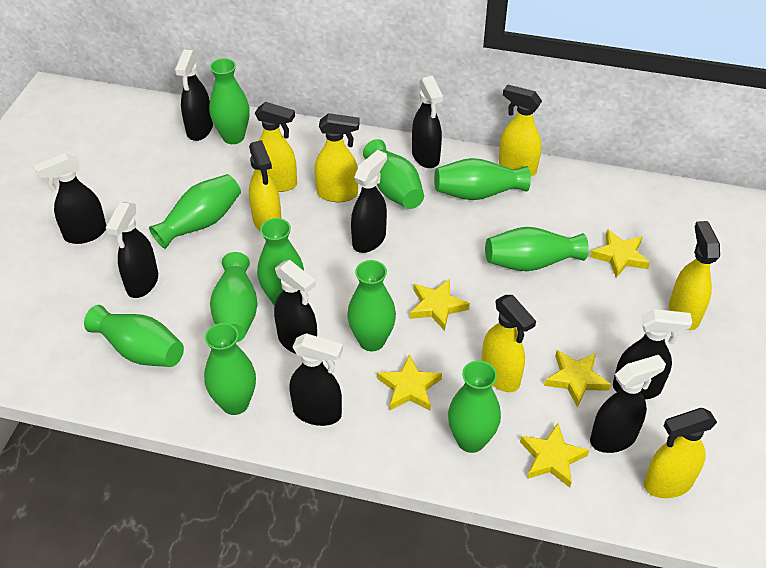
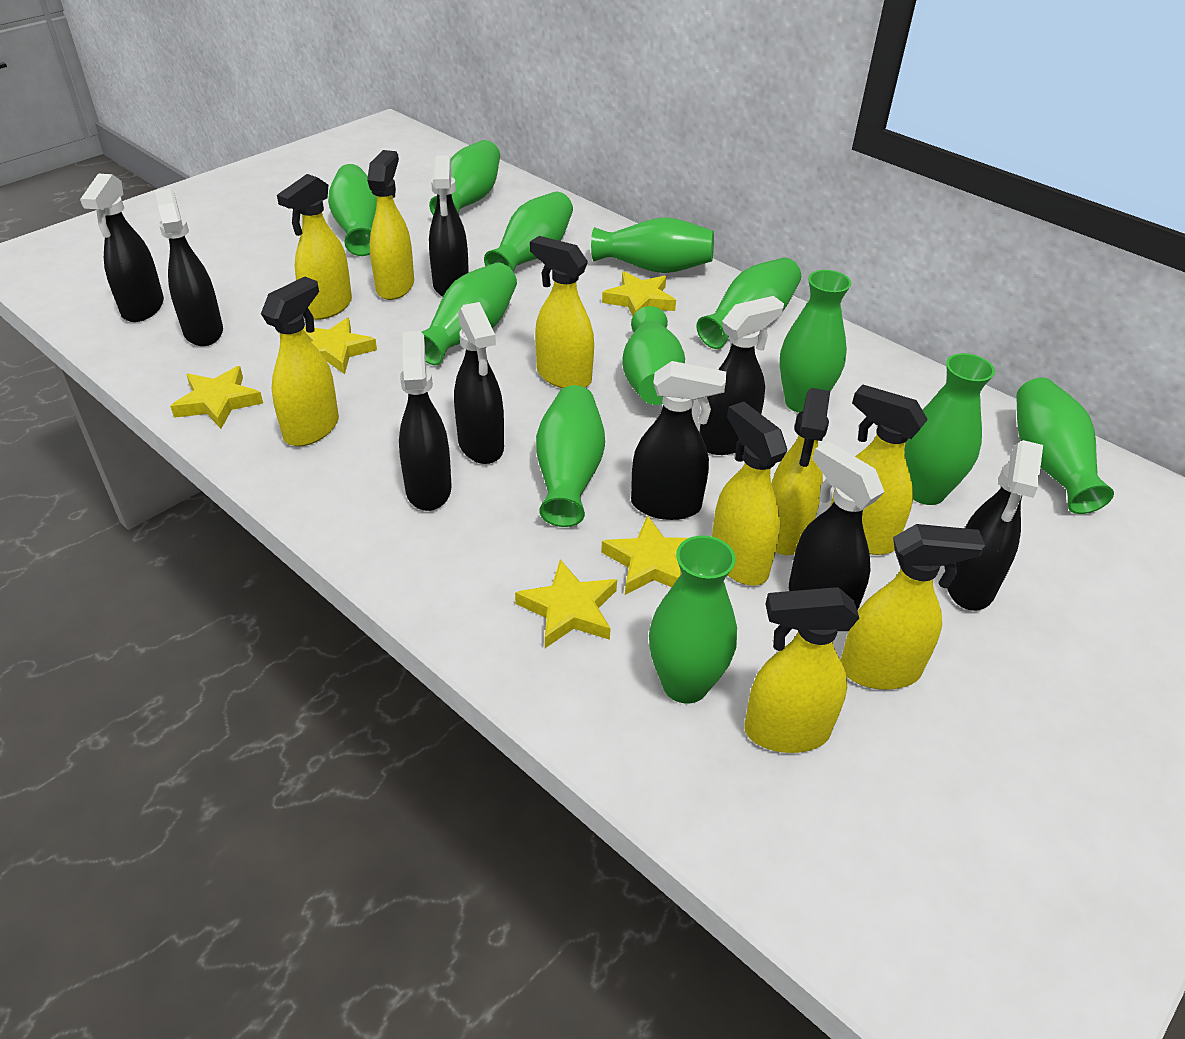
green vase: 11 -> 12
yellow spray bottle: 7 -> 9

